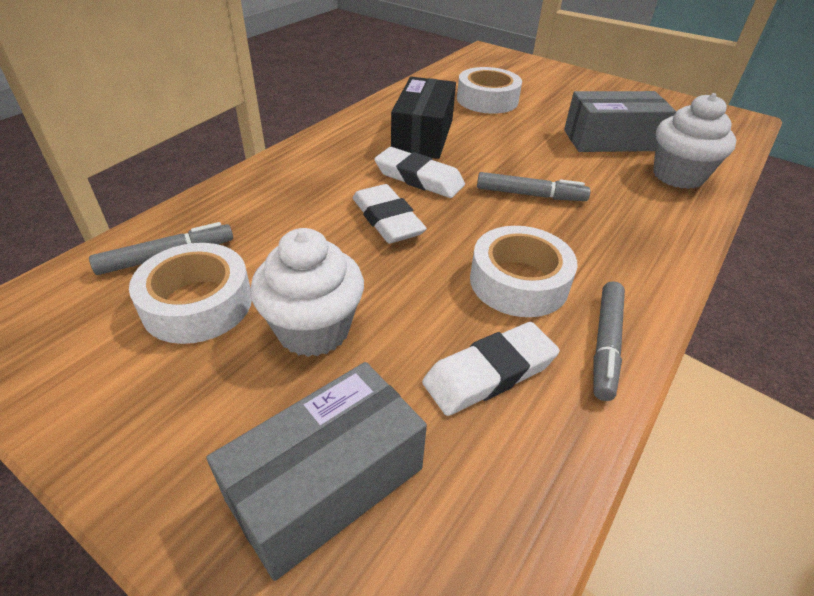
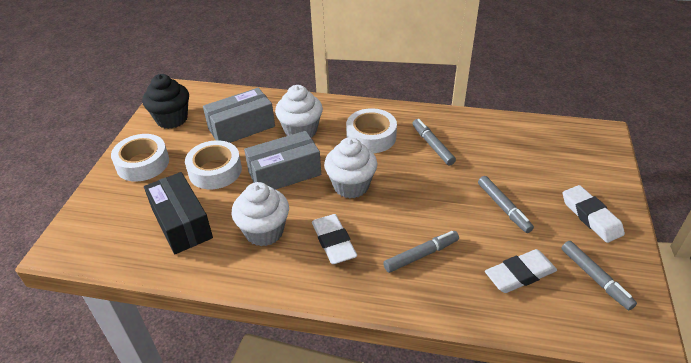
black cupcake: 0 -> 1
grey marker: 3 -> 4
white cupcake: 2 -> 3

